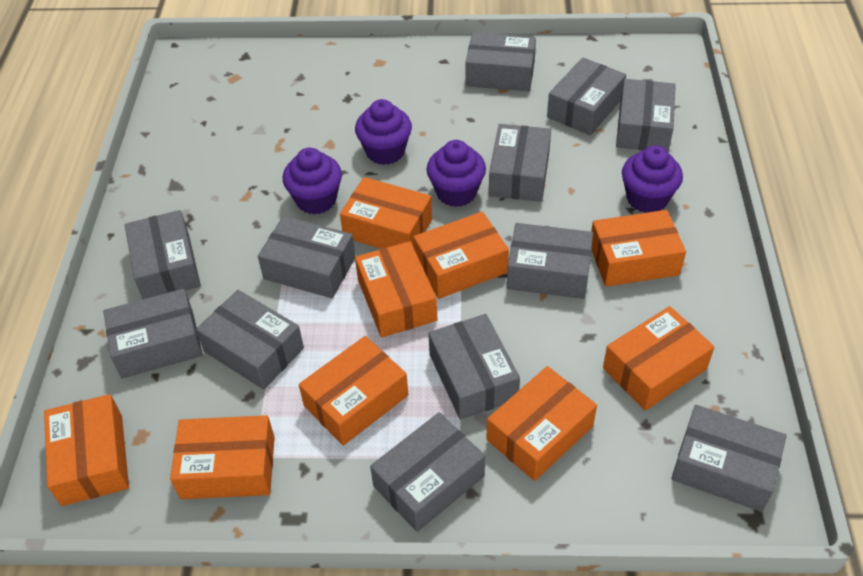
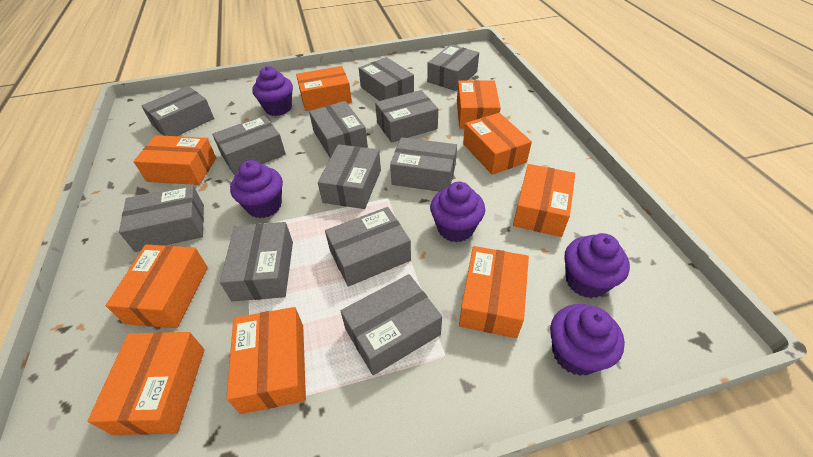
purple cupcake: 4 -> 5

